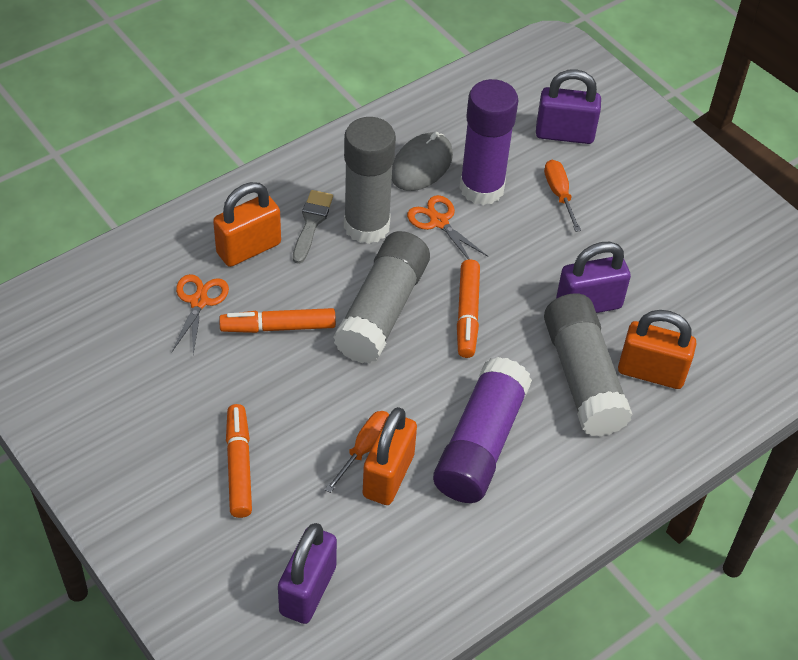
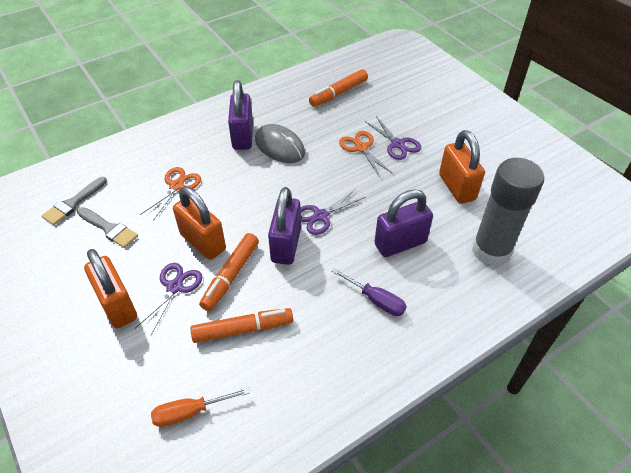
grey brush: 1 -> 2
grey glue stick: 3 -> 1
orange screwdriver: 2 -> 1
purple glue stick: 2 -> 0
purple scissors: 0 -> 3
purple screwdriver: 0 -> 1

